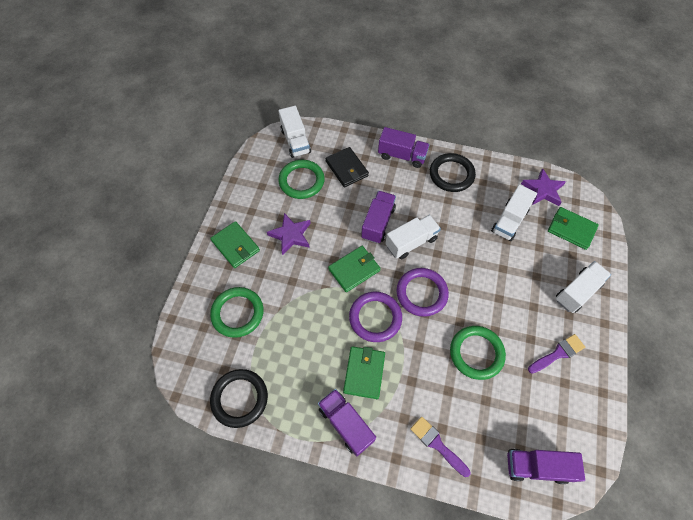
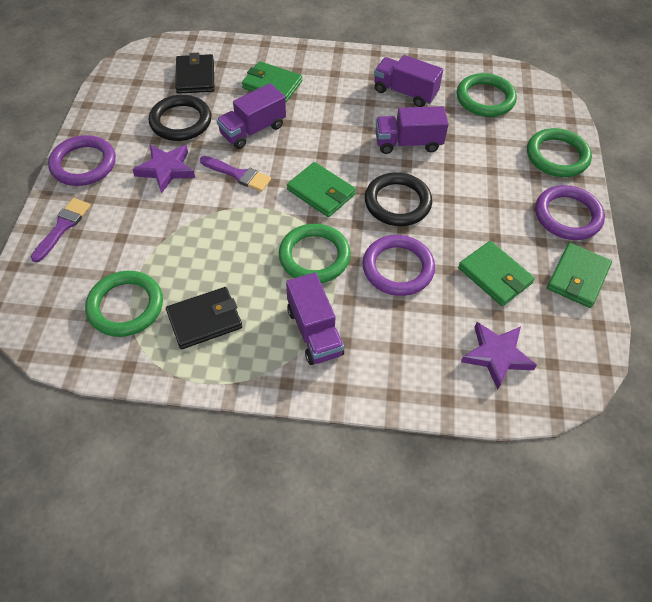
black wallet: 1 -> 2
green ring: 3 -> 4
purple ring: 2 -> 3
white truck: 4 -> 0

